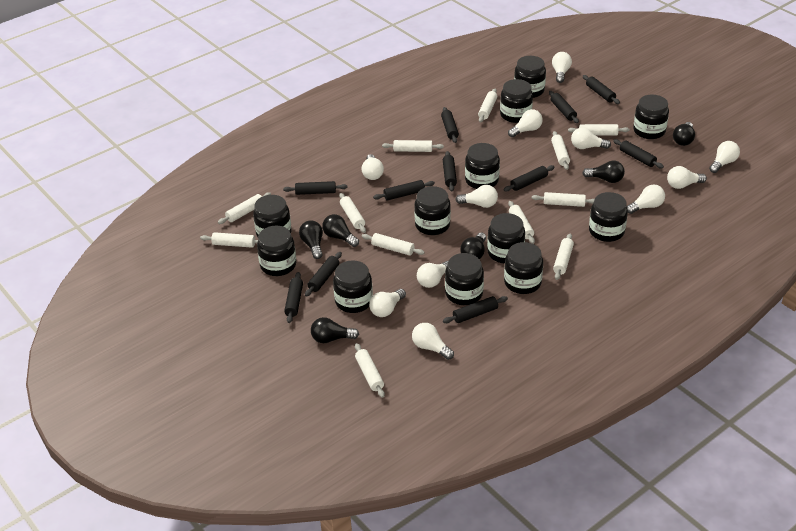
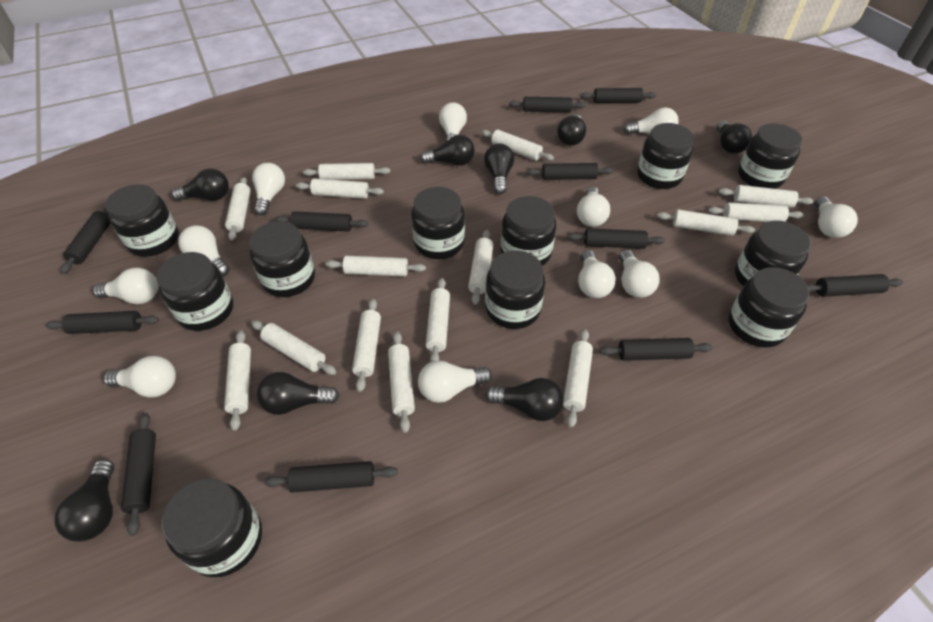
black jar: 12 -> 11
black light bulb: 6 -> 8
white rolling pin: 12 -> 15

